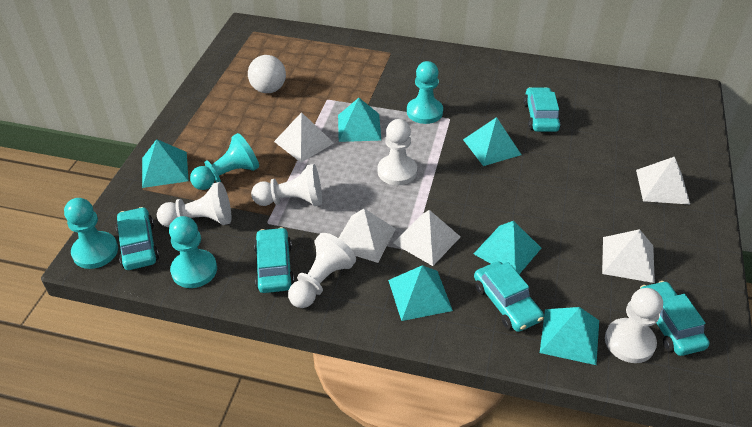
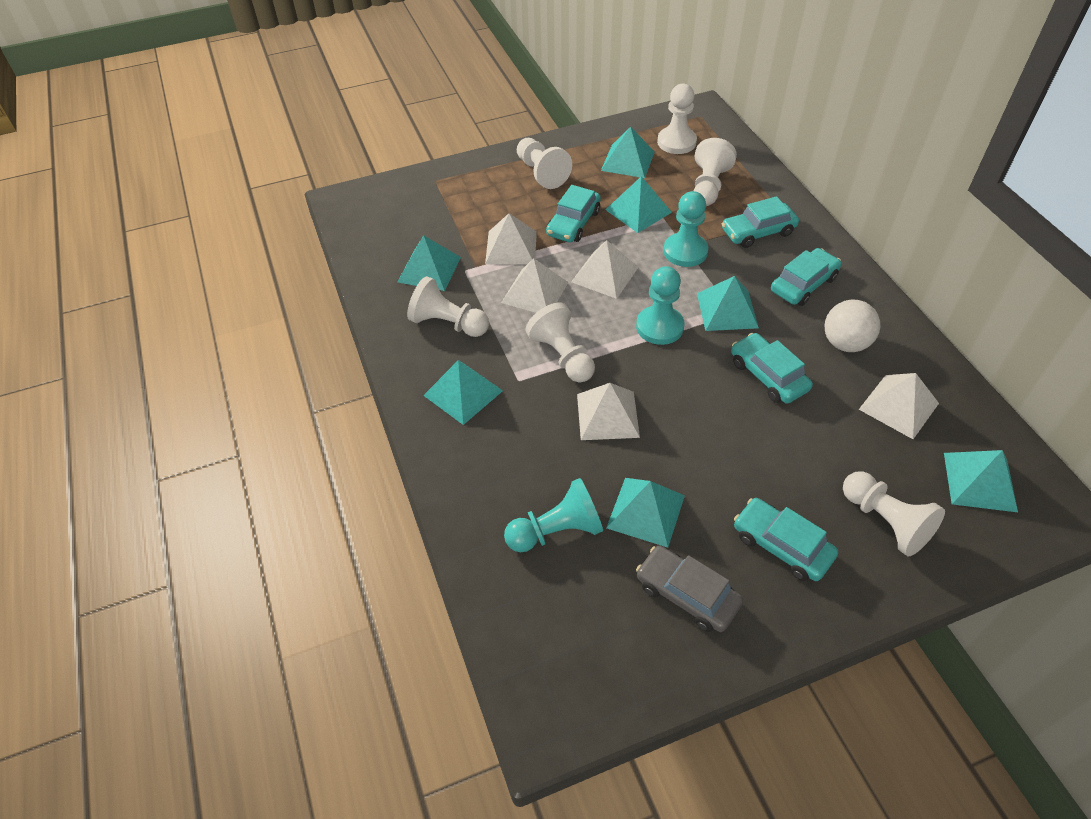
grey car: 0 -> 1
turquoise pawn: 4 -> 3
turquoise pyramid: 6 -> 7
white pawn: 5 -> 6

